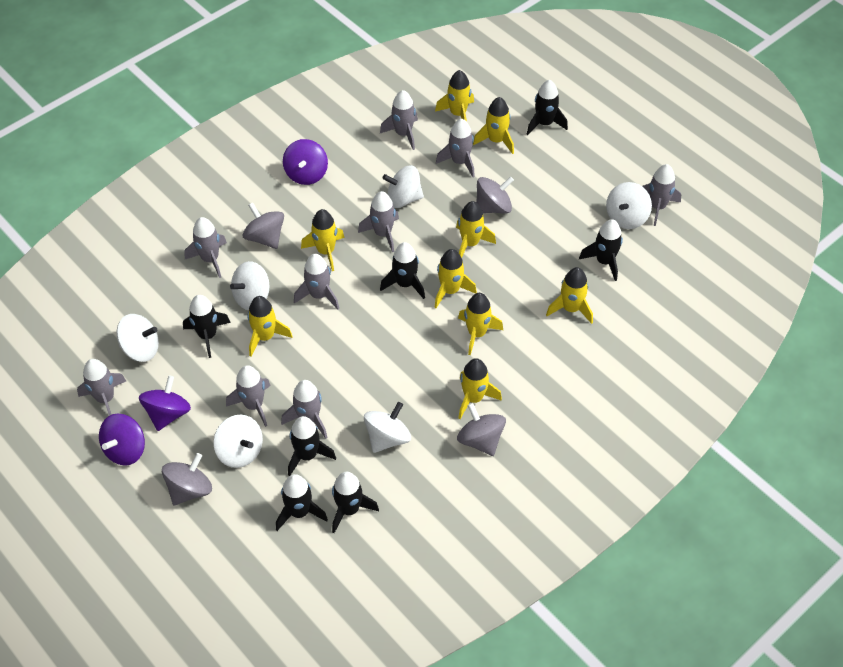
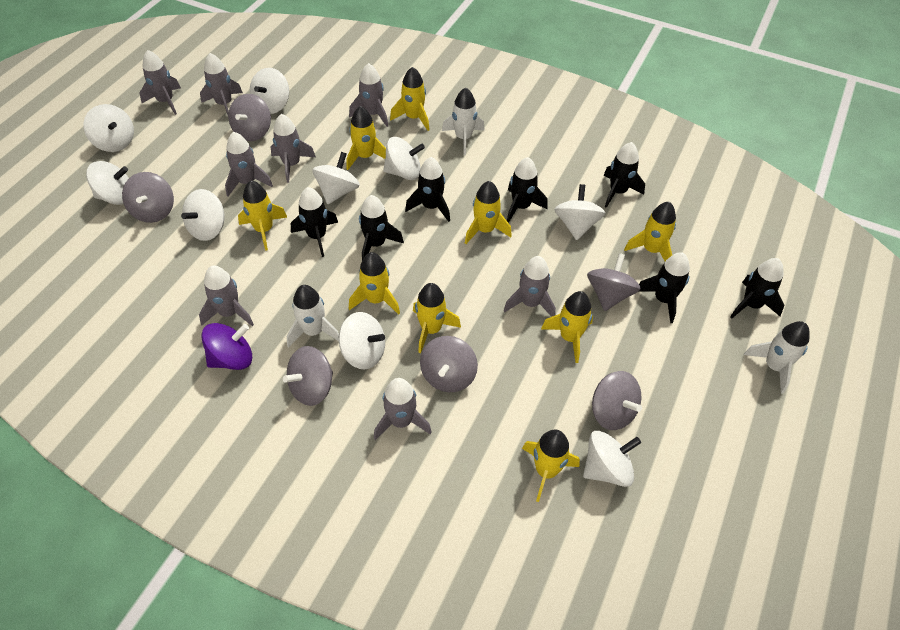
grey rocket: 9 -> 8
grey spinning top: 4 -> 6
purple spinning top: 3 -> 1
white rocket: 0 -> 3
white spinning top: 6 -> 9

